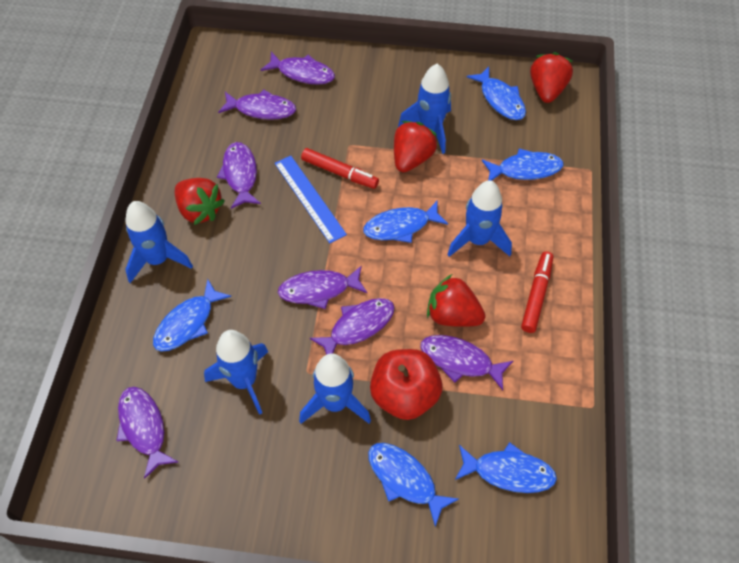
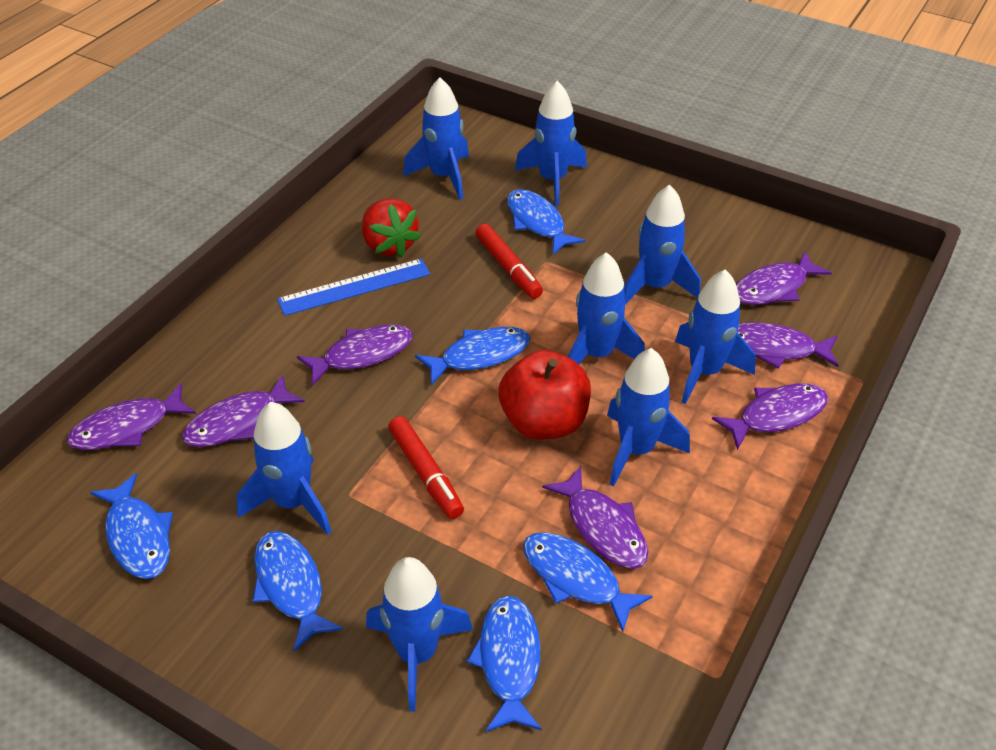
blue rocket: 5 -> 8
red strawberry: 4 -> 1

